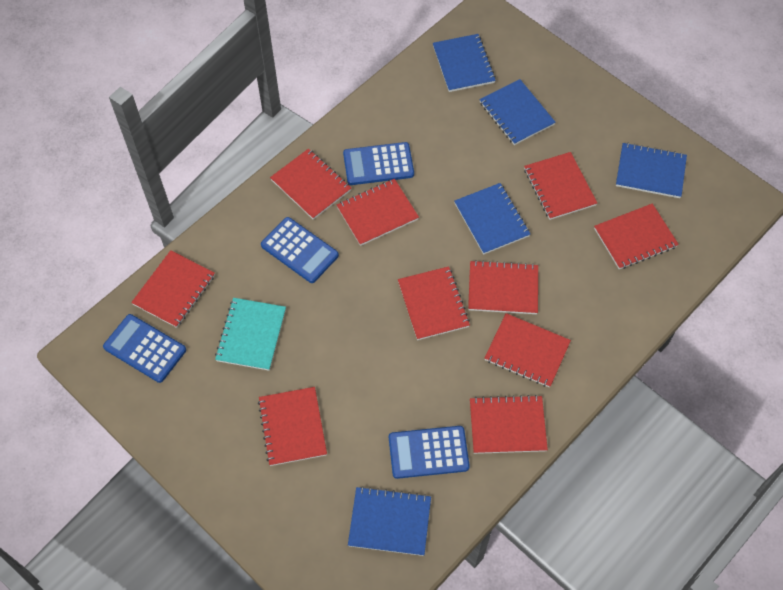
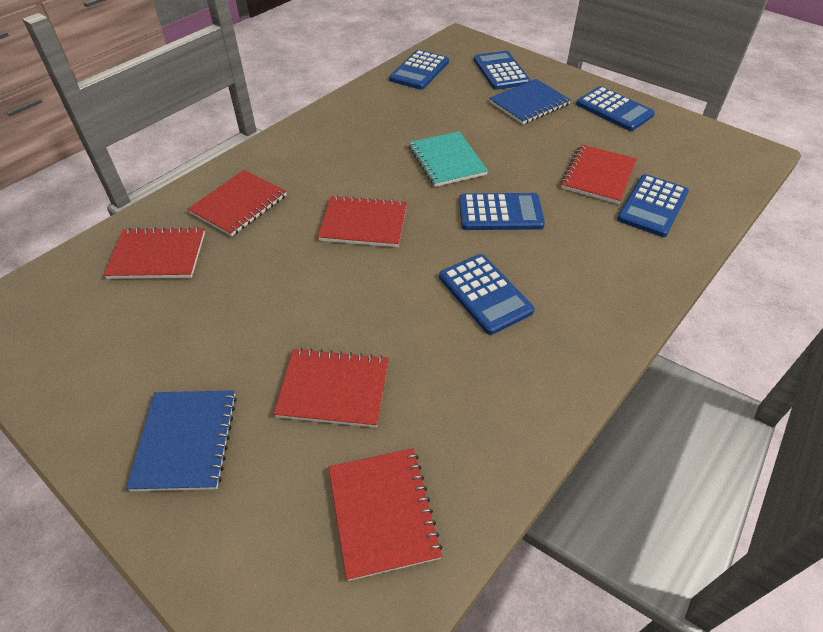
blue calculator: 4 -> 6
blue notebook: 5 -> 2
red notebook: 10 -> 6

